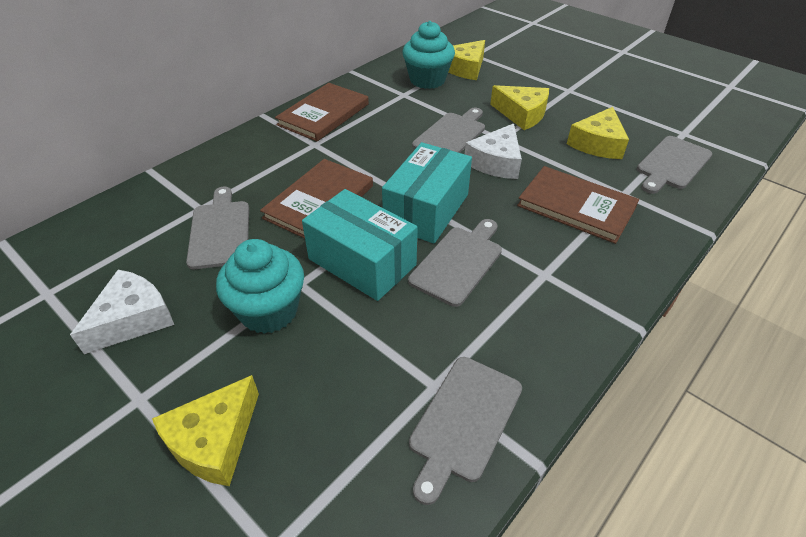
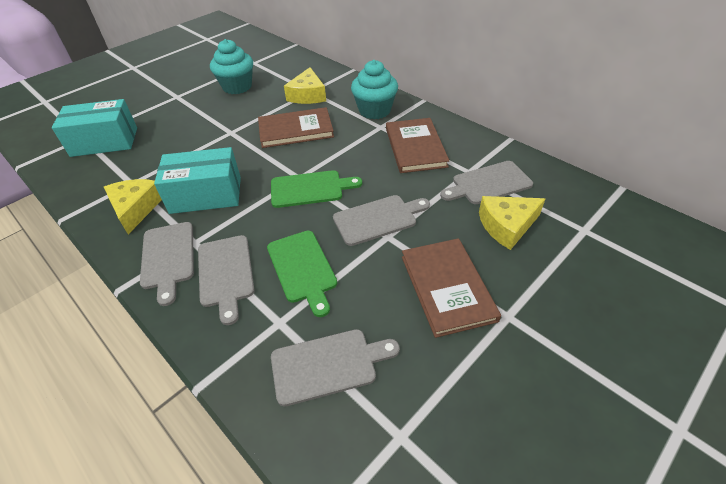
green cutting board: 0 -> 2
white cheese: 2 -> 0
yellow cheese: 4 -> 3

